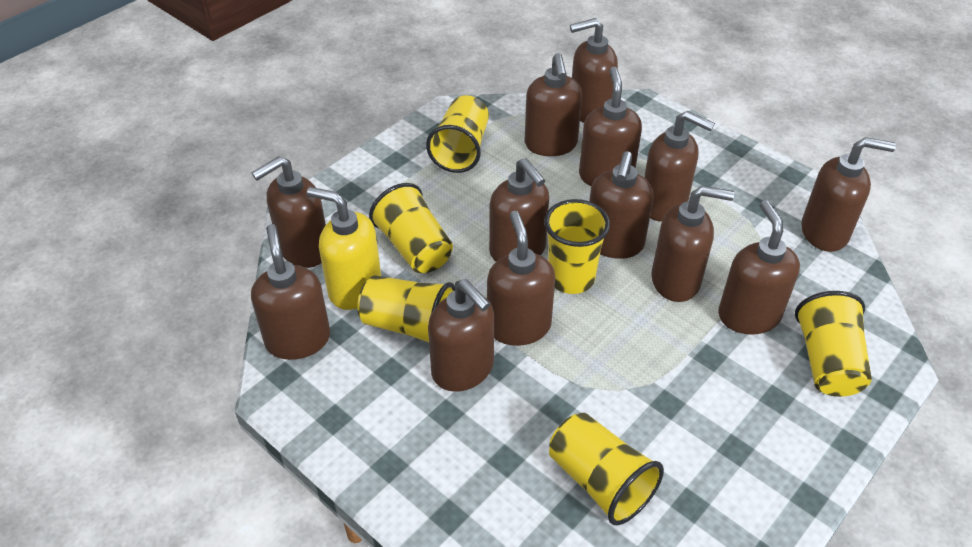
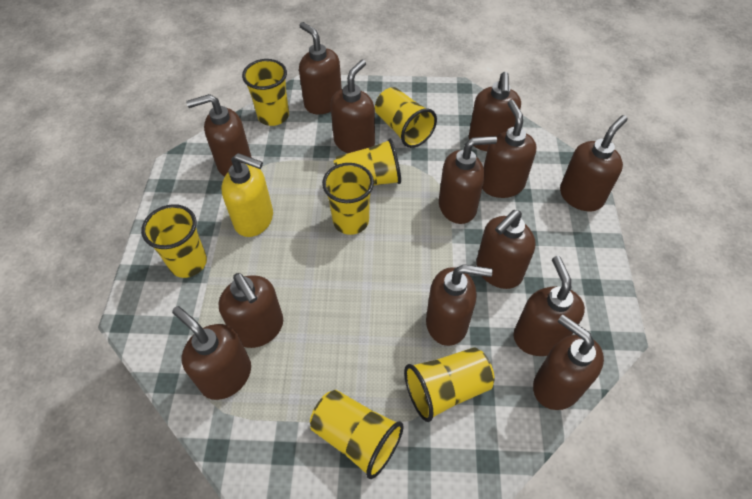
yellow cup: 6 -> 7

